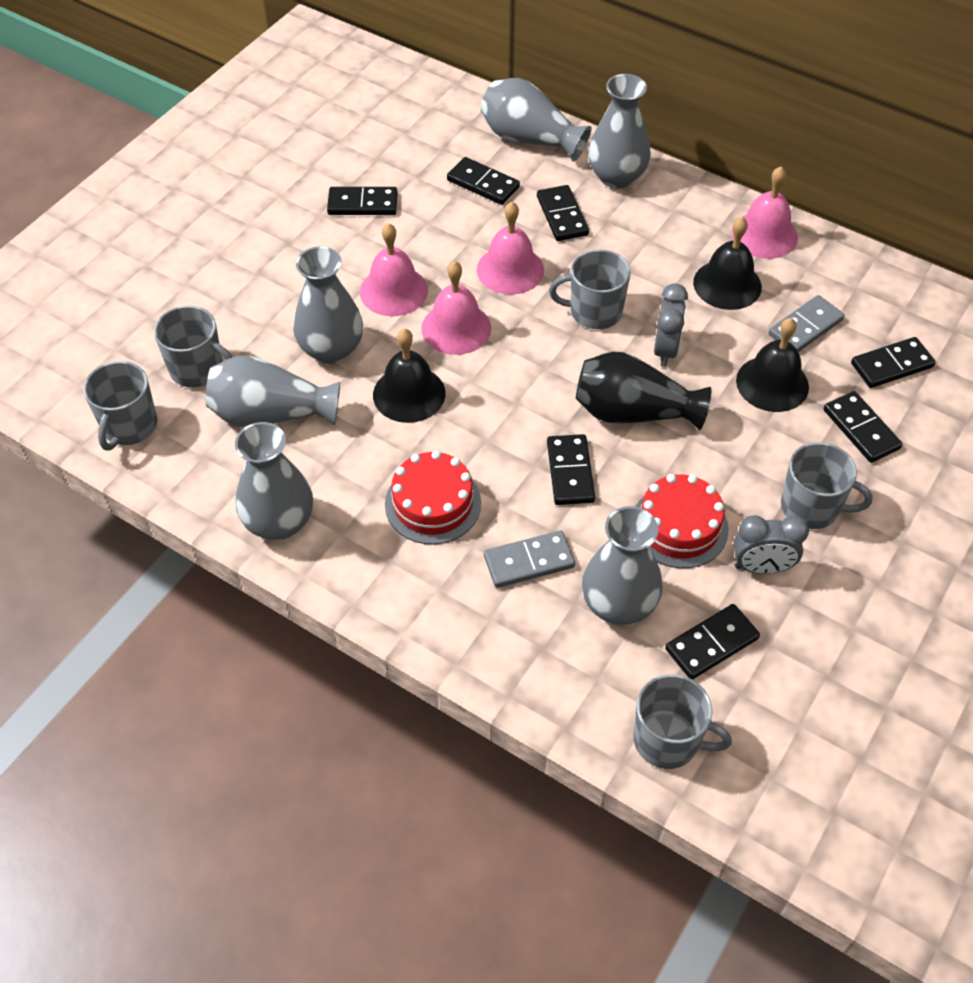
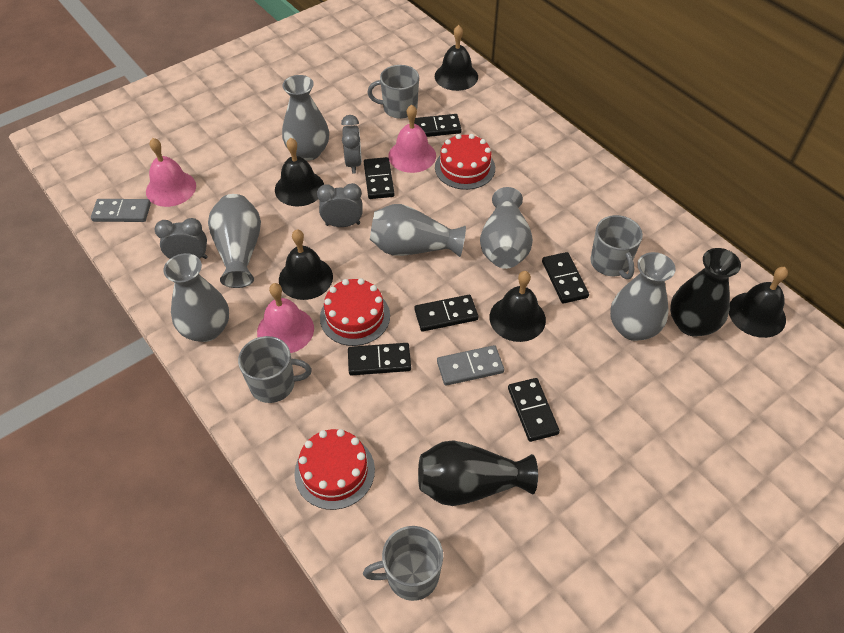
black bell: 3 -> 5
black domino: 7 -> 6
black vase: 1 -> 2
grey clock: 2 -> 3
grey mug: 5 -> 4
pink bell: 4 -> 3
red cake: 2 -> 3

